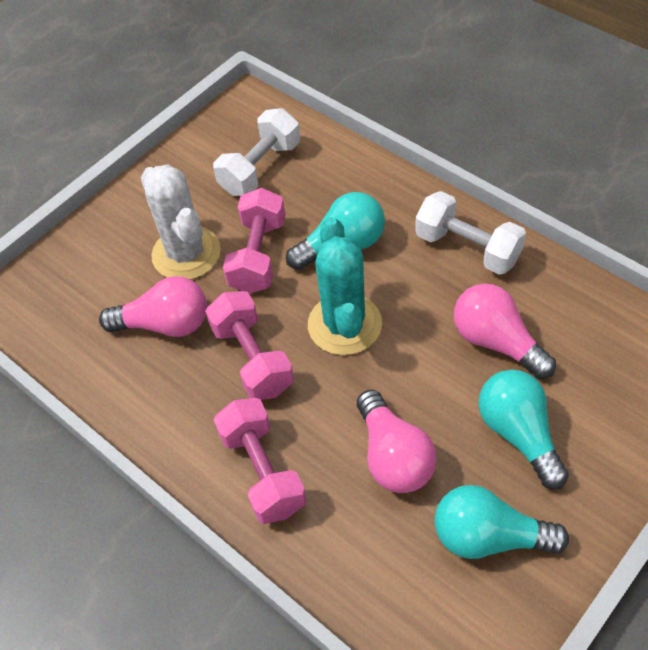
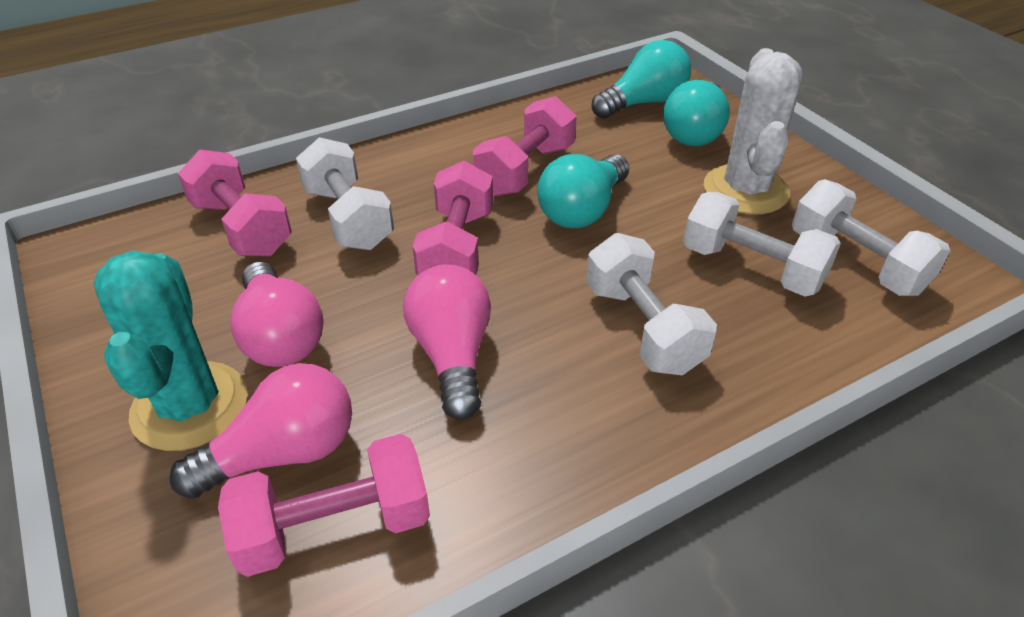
pink dumbbell: 3 -> 4
white dumbbell: 2 -> 4

